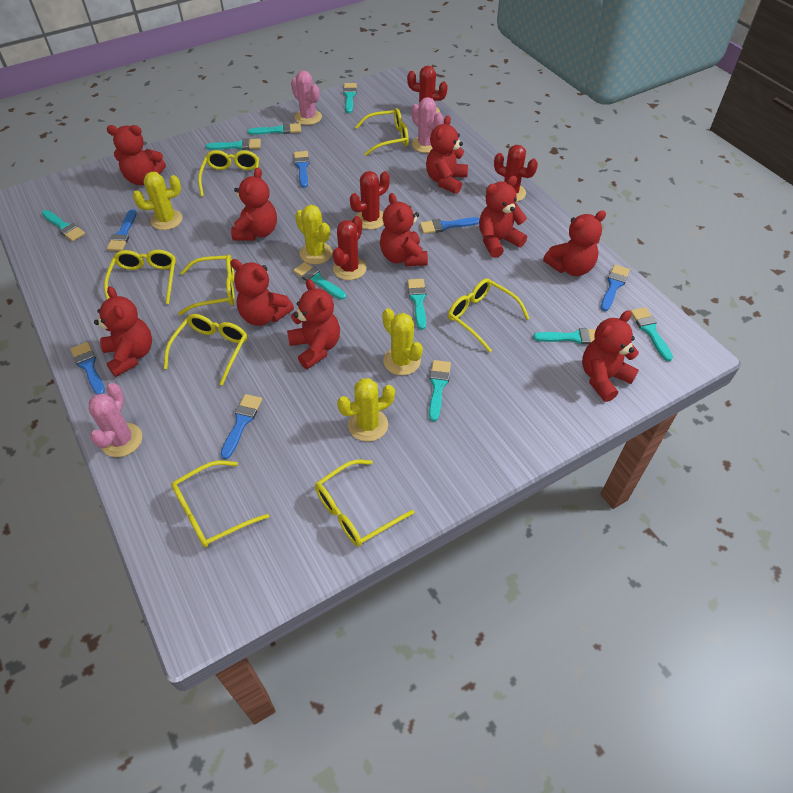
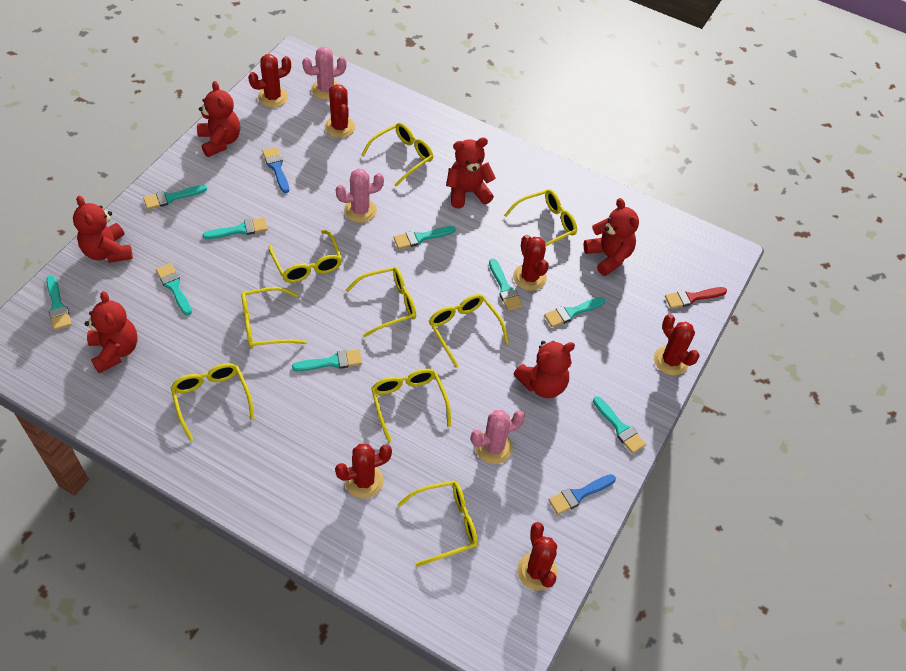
blue brush: 6 -> 2
red brush: 0 -> 1
red cactus: 4 -> 6
red teddy bear: 10 -> 6
yellow cactus: 4 -> 0
yellow glasses: 8 -> 9

